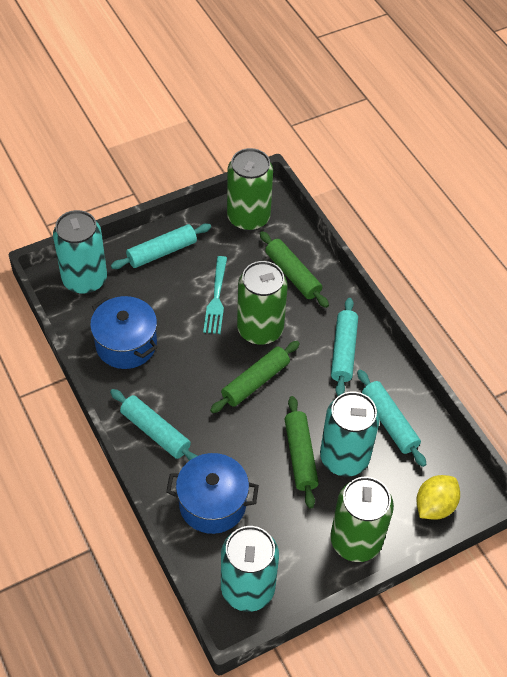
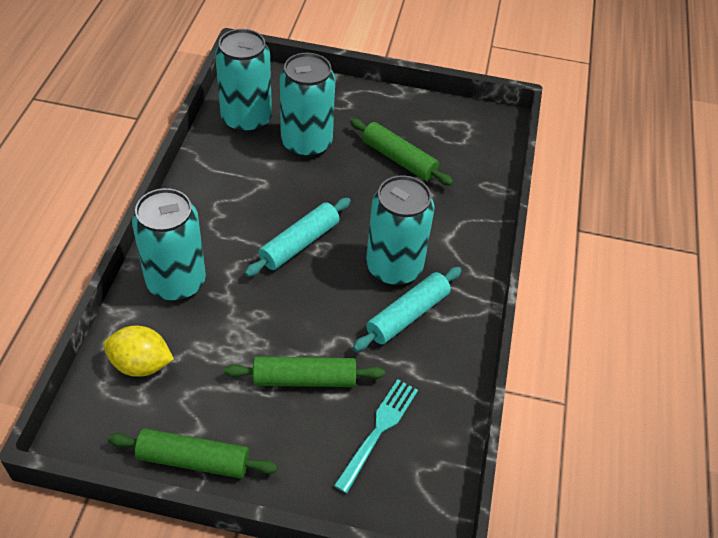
blue pot: 2 -> 0
green can: 3 -> 0
turquoise can: 3 -> 4
turquoise rolling pin: 4 -> 2

